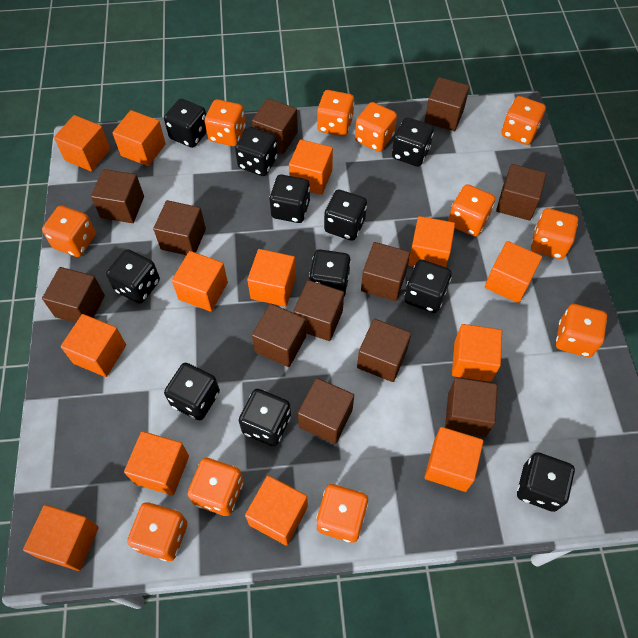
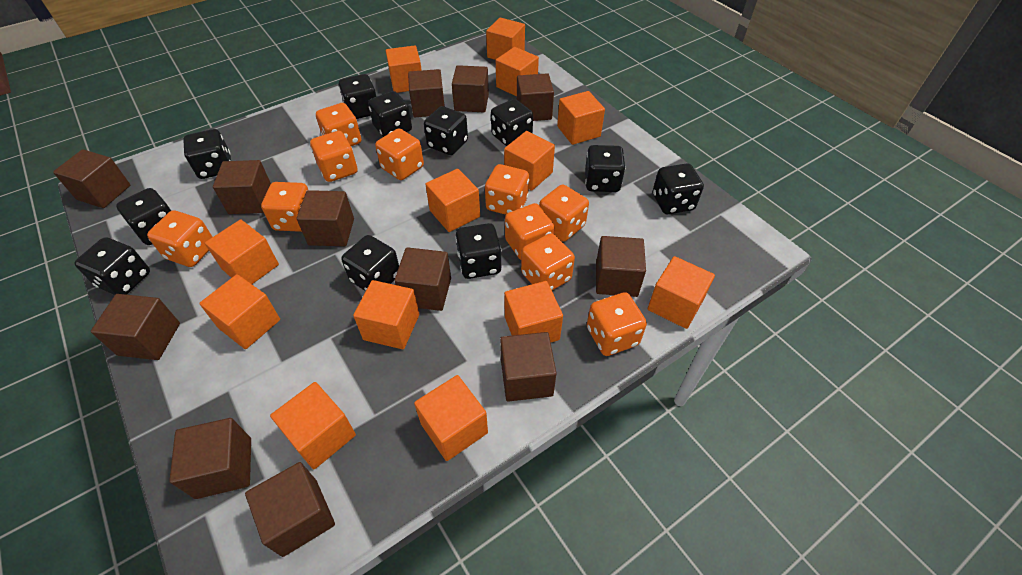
orange dice: 11 -> 10

